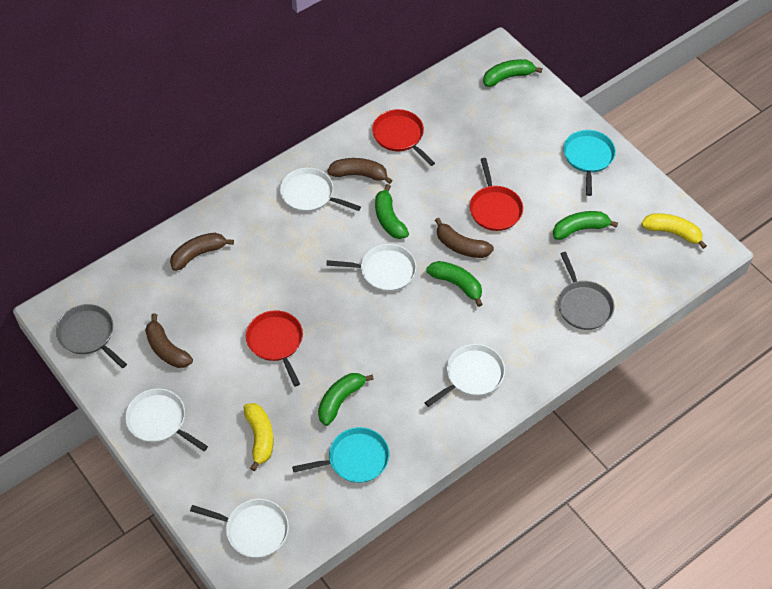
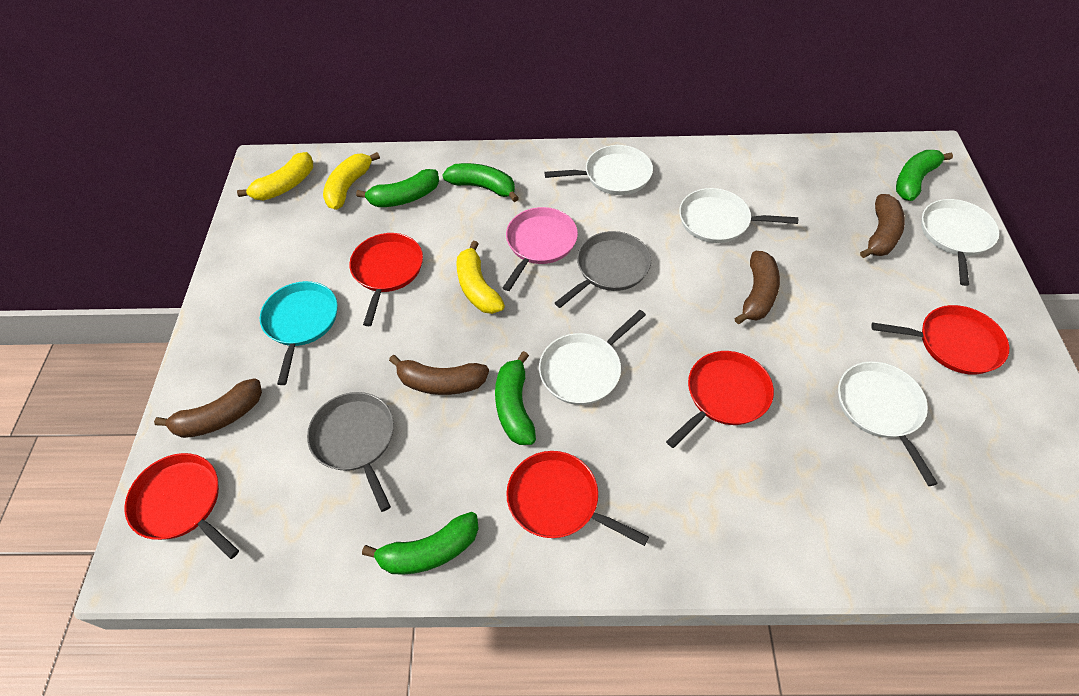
pink pan: 0 -> 1
red pan: 3 -> 5
turquoise pan: 2 -> 1
yellow banana: 2 -> 3

